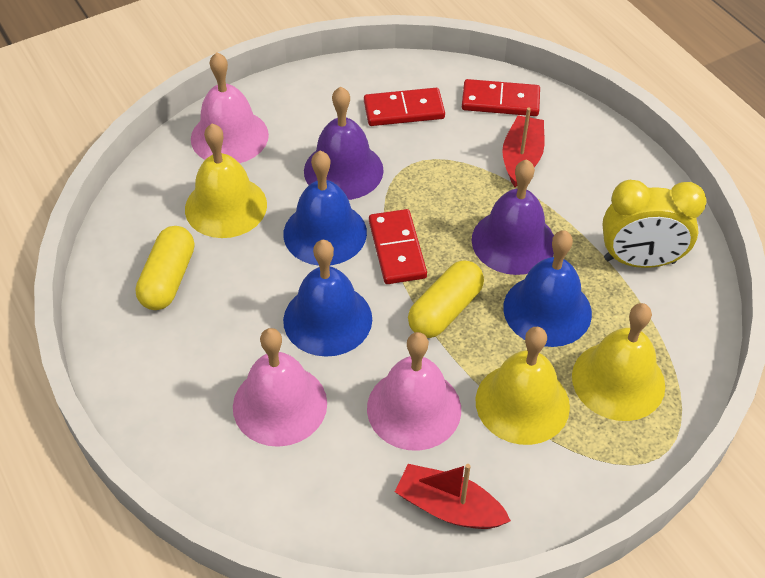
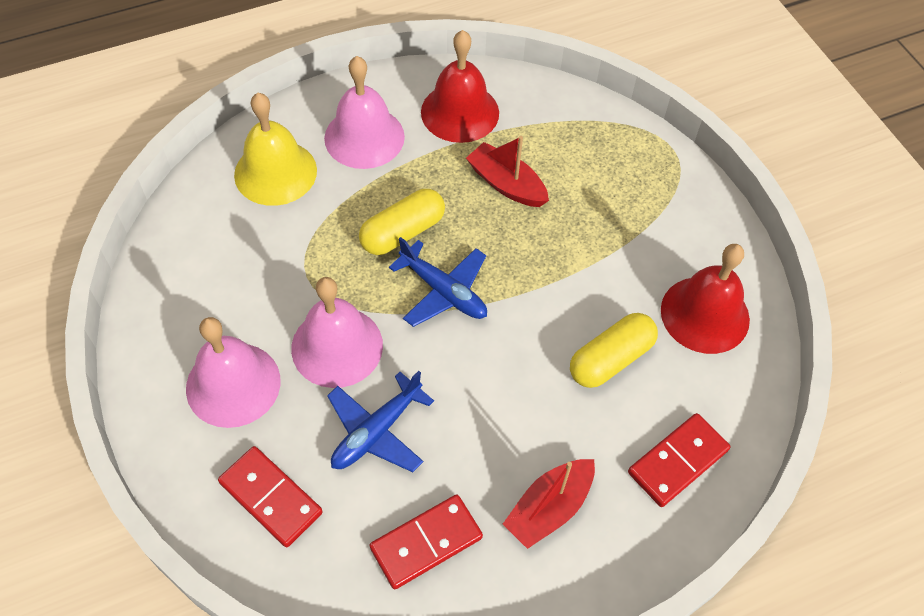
blue bell: 3 -> 0
blue plane: 0 -> 2
purple bell: 2 -> 0
red bell: 0 -> 2
yellow bell: 3 -> 1
yellow clock: 1 -> 0

